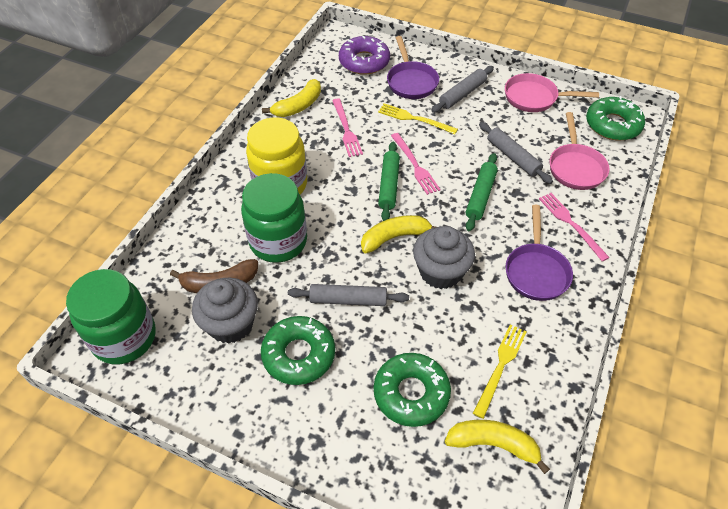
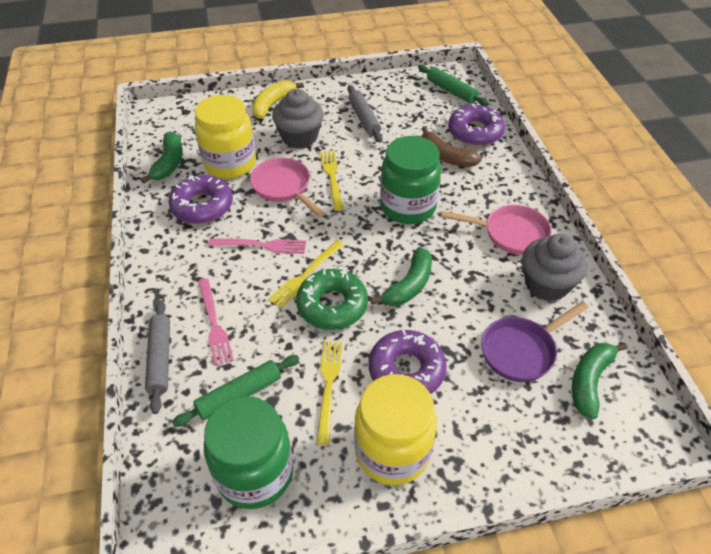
green banana: 0 -> 3
green donut: 3 -> 1
grey rolling pin: 3 -> 2
pink fork: 3 -> 2
purple donut: 1 -> 3
purple pan: 2 -> 1
yellow banana: 3 -> 1
yellow fork: 2 -> 3
yellow jar: 1 -> 2

